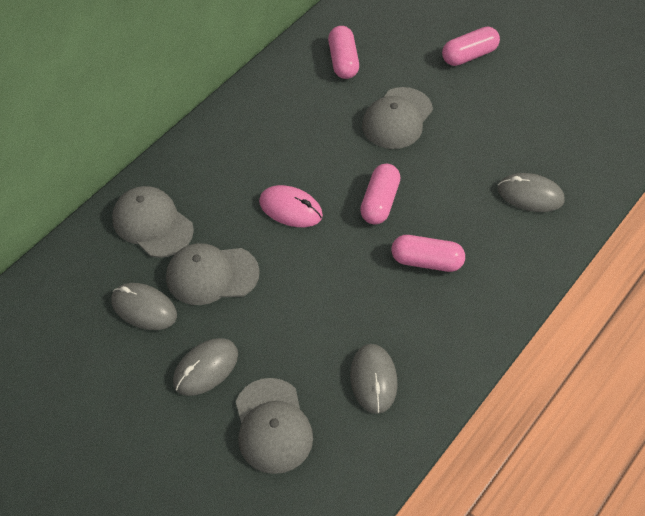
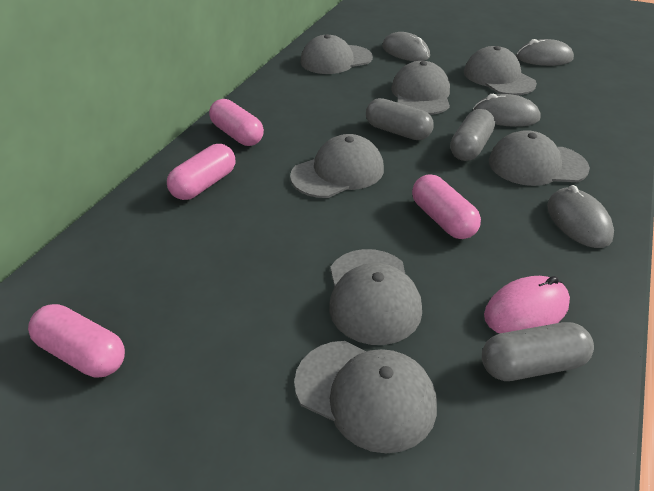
grey cap: 4 -> 7
grey capsule: 0 -> 3

